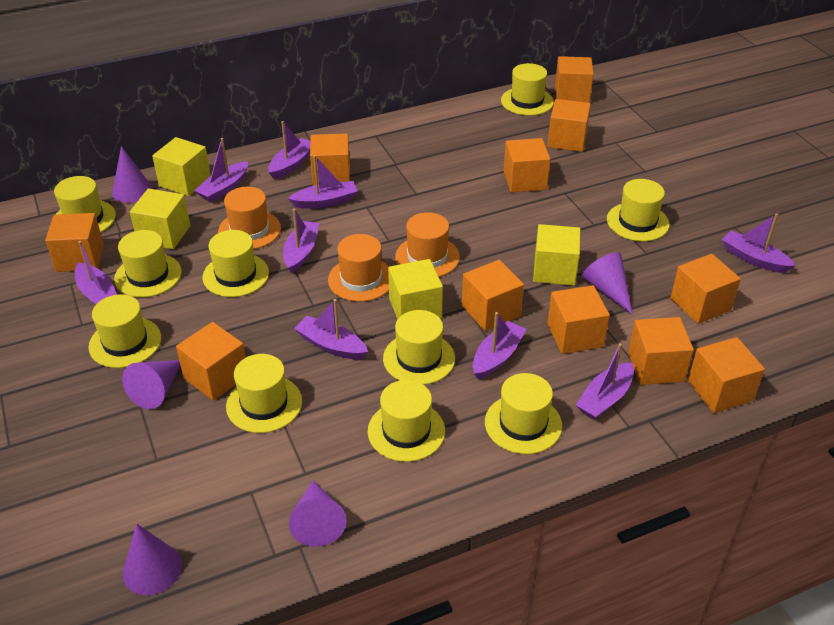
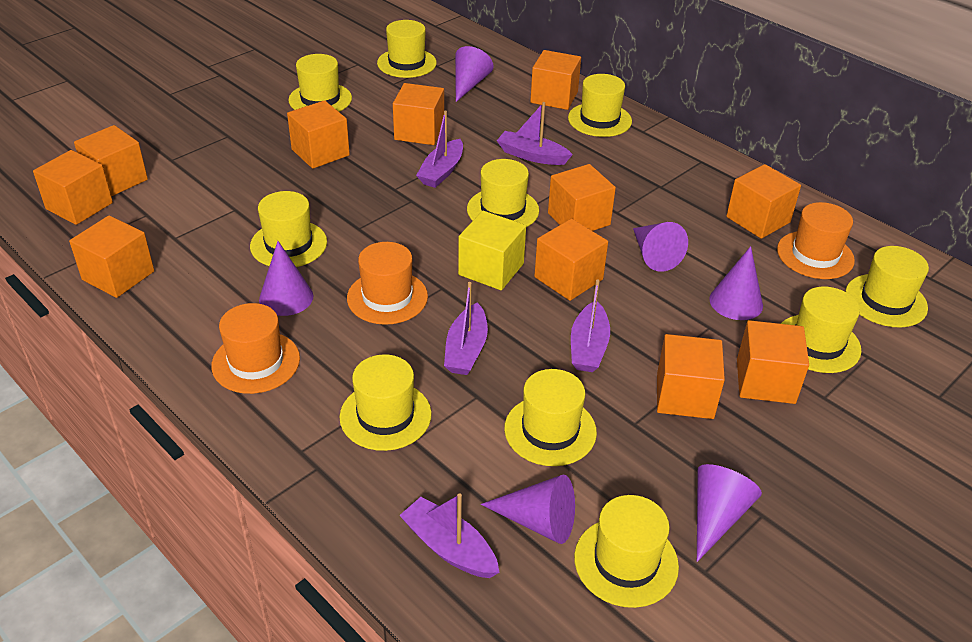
purple boat: 9 -> 5
purple cone: 5 -> 6
yellow cube: 4 -> 1

